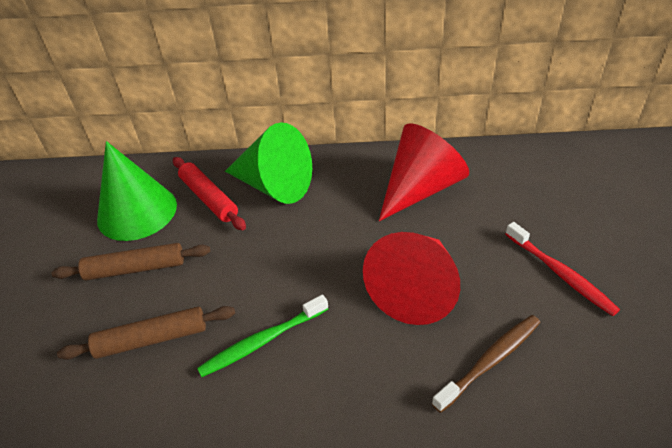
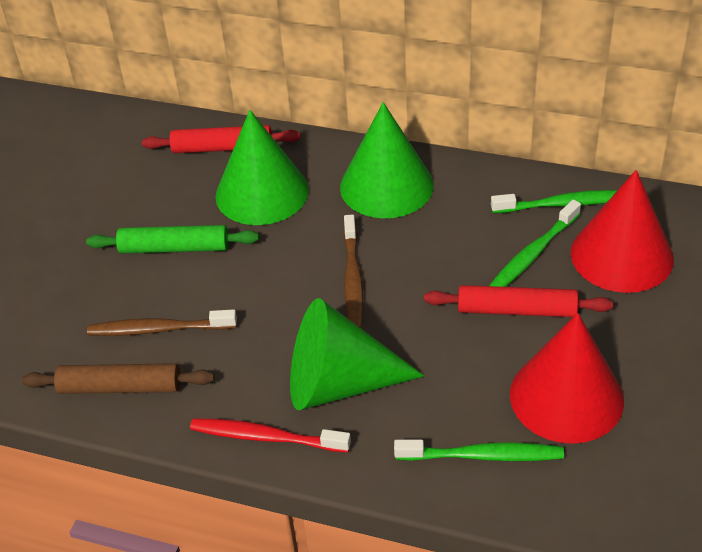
brown rolling pin: 2 -> 1
brown toothbrush: 1 -> 2
green cone: 2 -> 3
green rolling pin: 0 -> 1
green toothbrush: 1 -> 3
red rolling pin: 1 -> 2

